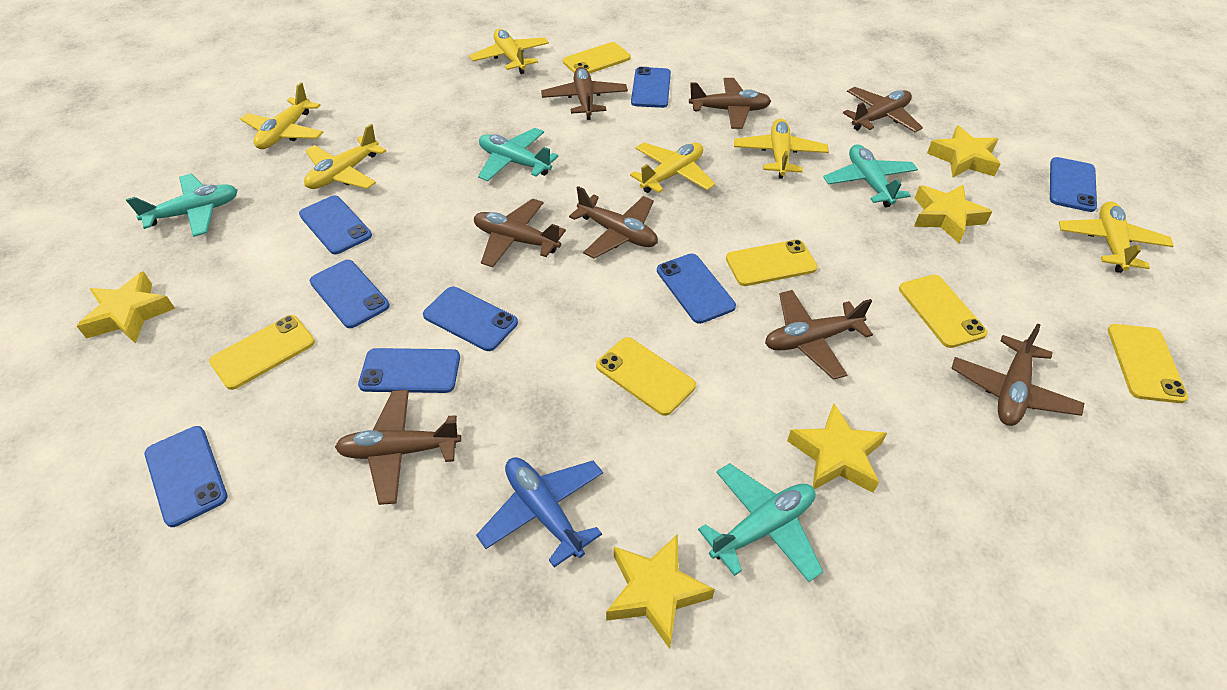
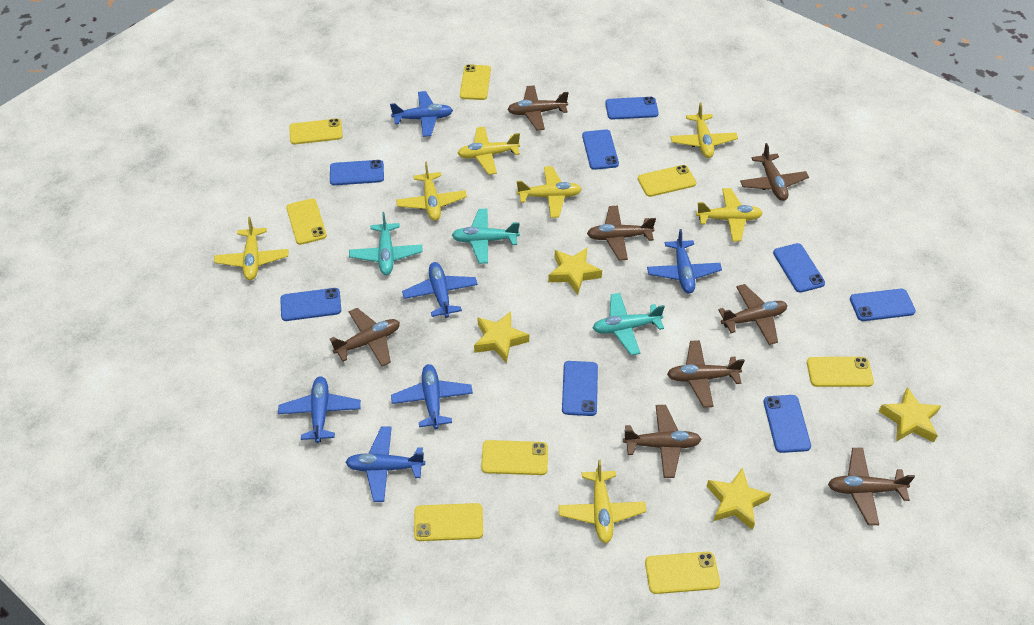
blue plane: 1 -> 6
turquoise plane: 4 -> 3
yellow phone: 6 -> 8
yellow plane: 6 -> 7
yellow star: 5 -> 4

